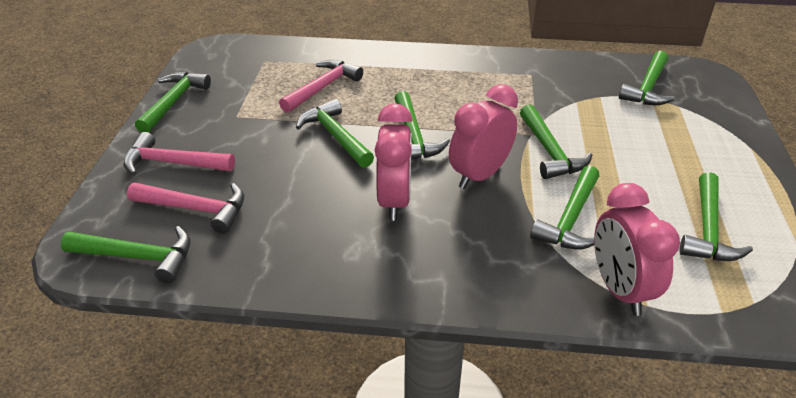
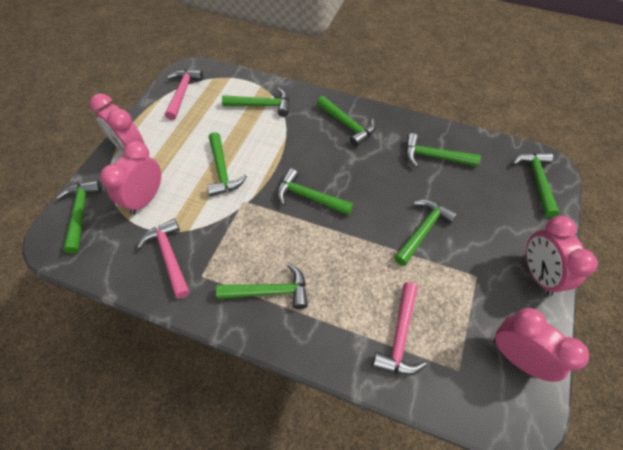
green hammer: 8 -> 9
pink clock: 3 -> 4

